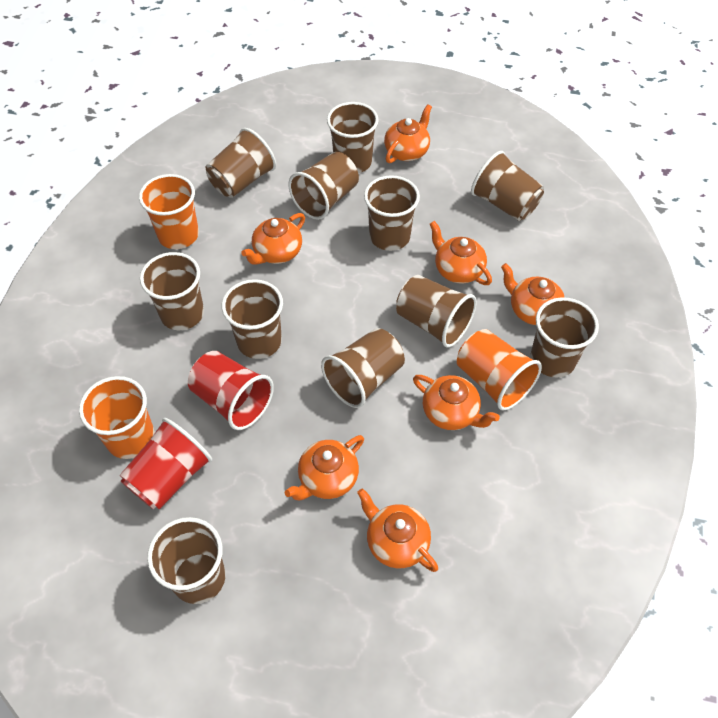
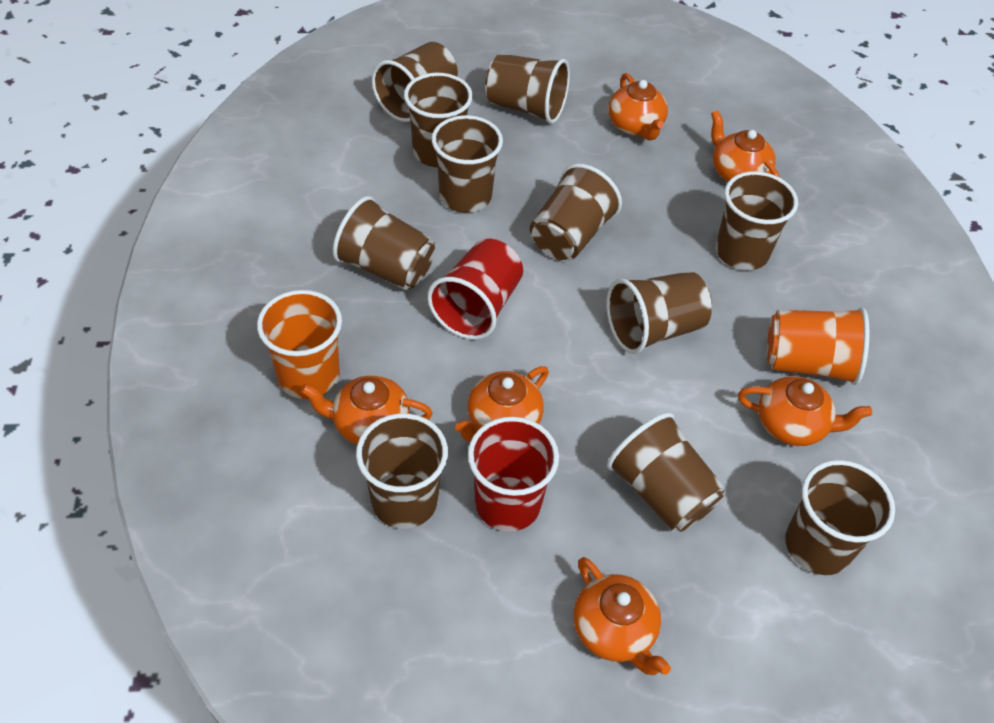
orange cup: 3 -> 2
orange teapot: 7 -> 6

